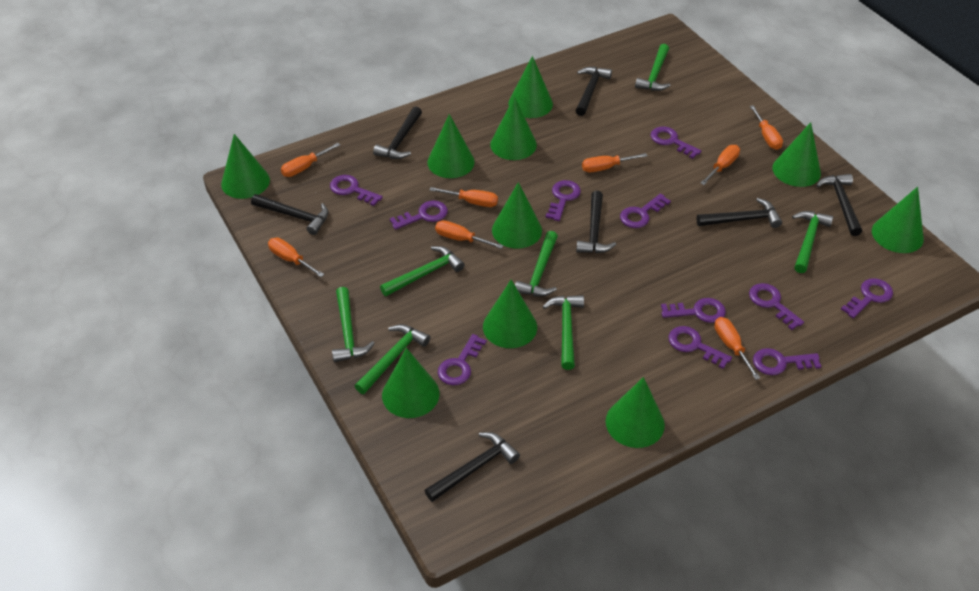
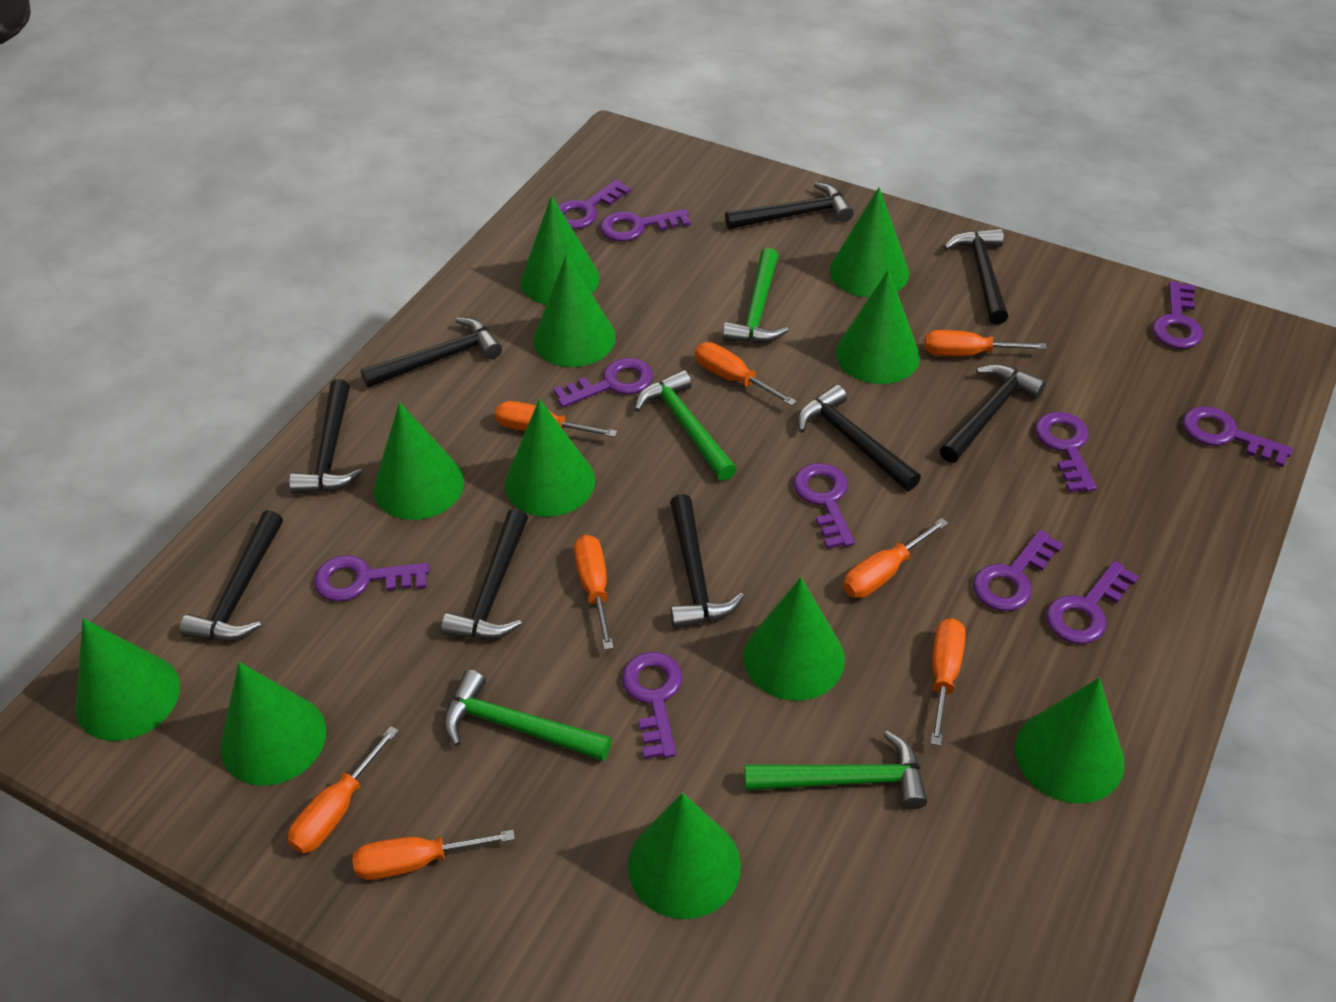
black hammer: 7 -> 9
green cone: 10 -> 11
green hammer: 7 -> 4

